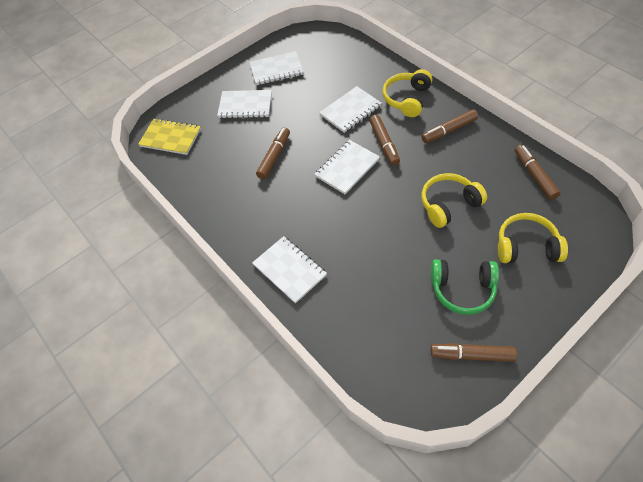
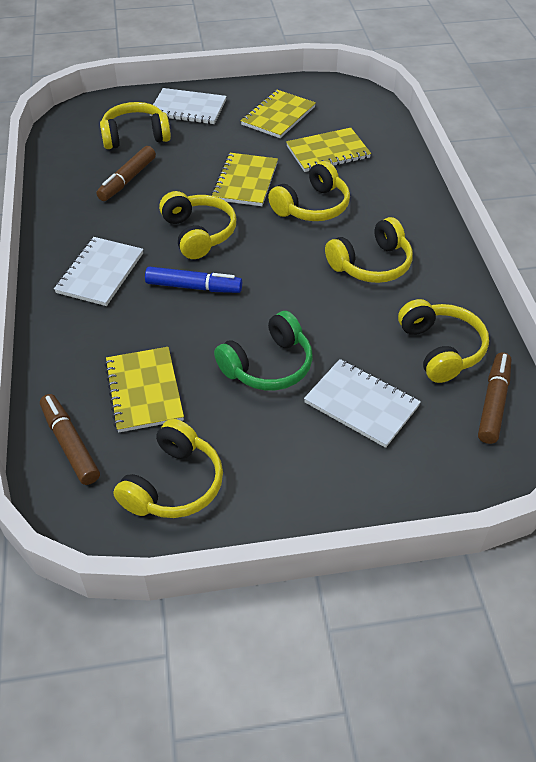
blue marker: 0 -> 1
brown marker: 5 -> 3
white notebook: 5 -> 3
yellow headphones: 3 -> 6
yellow notebook: 1 -> 4

